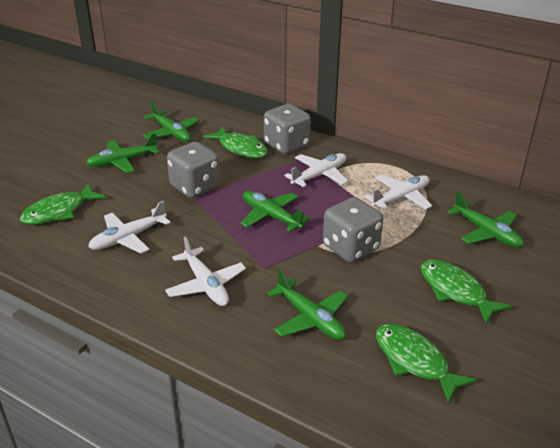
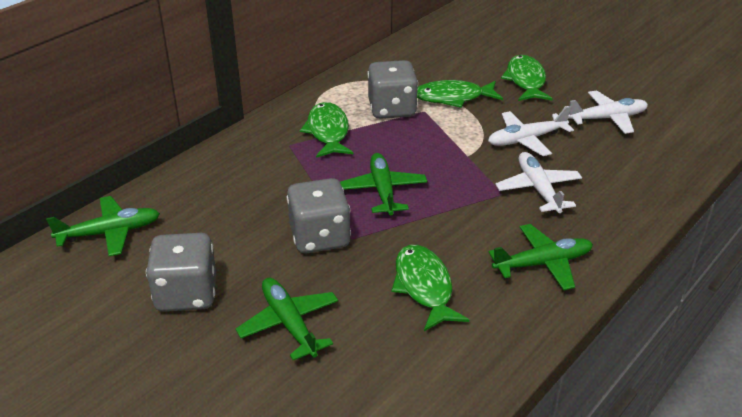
green plane: 5 -> 4
white plane: 4 -> 3

